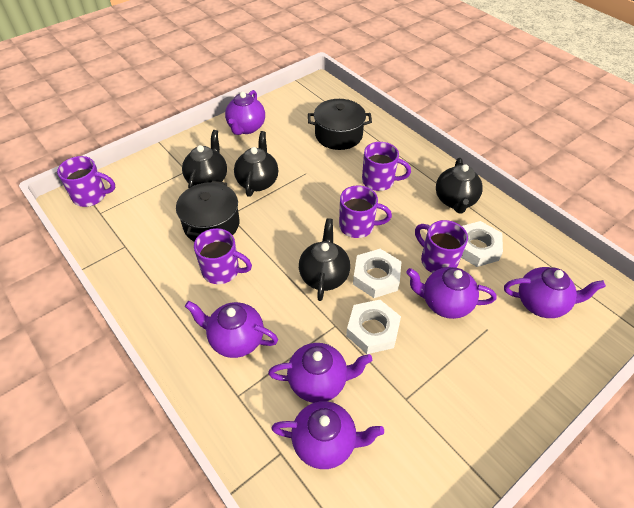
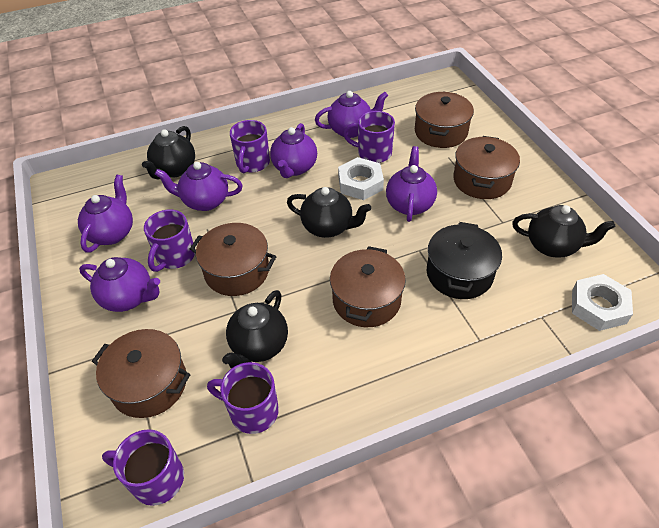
black pot: 2 -> 1
brown pot: 0 -> 5
white nut: 3 -> 2

